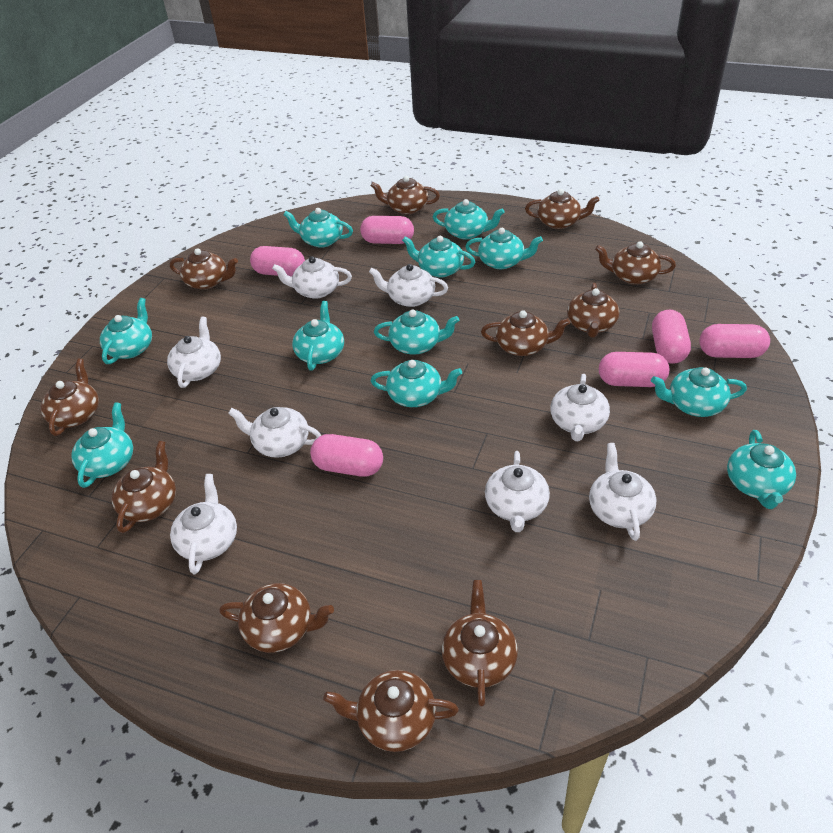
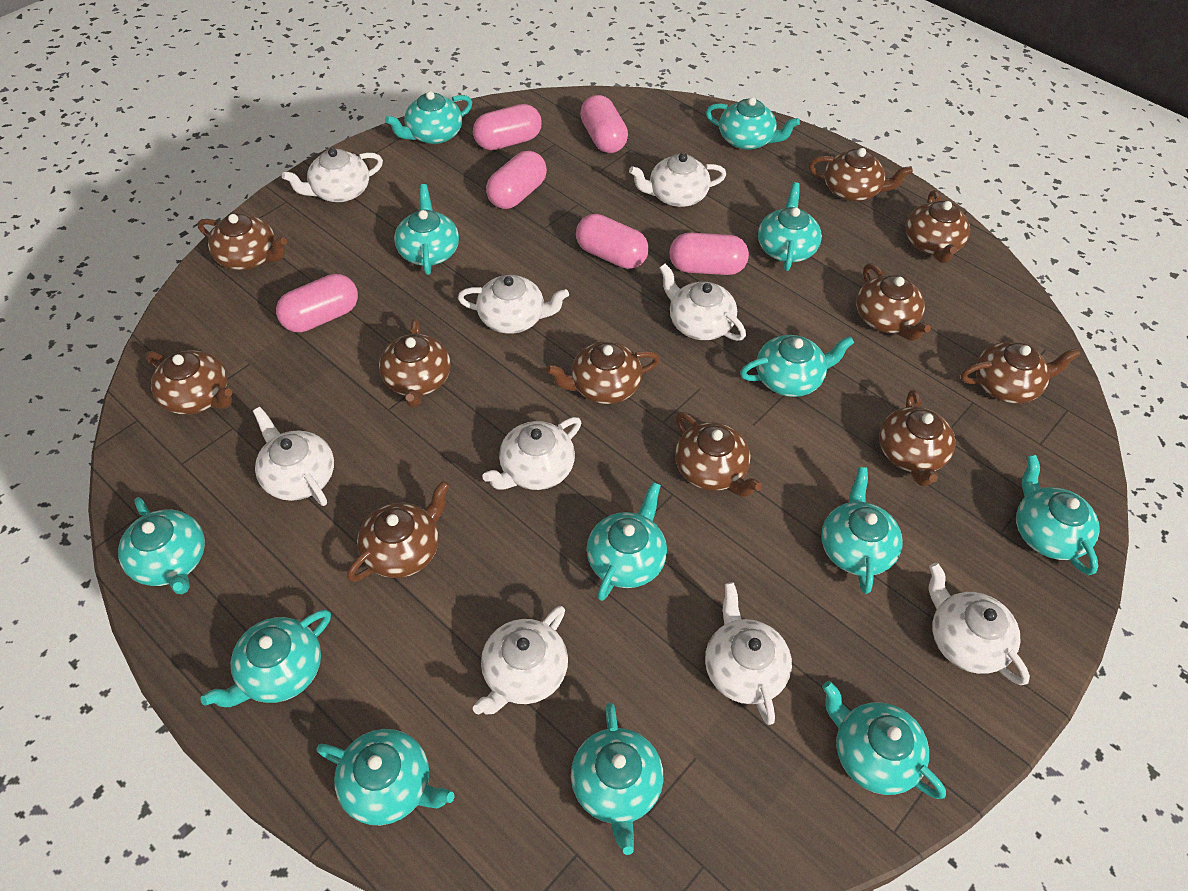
turquoise teapot: 11 -> 13
white teapot: 8 -> 9

